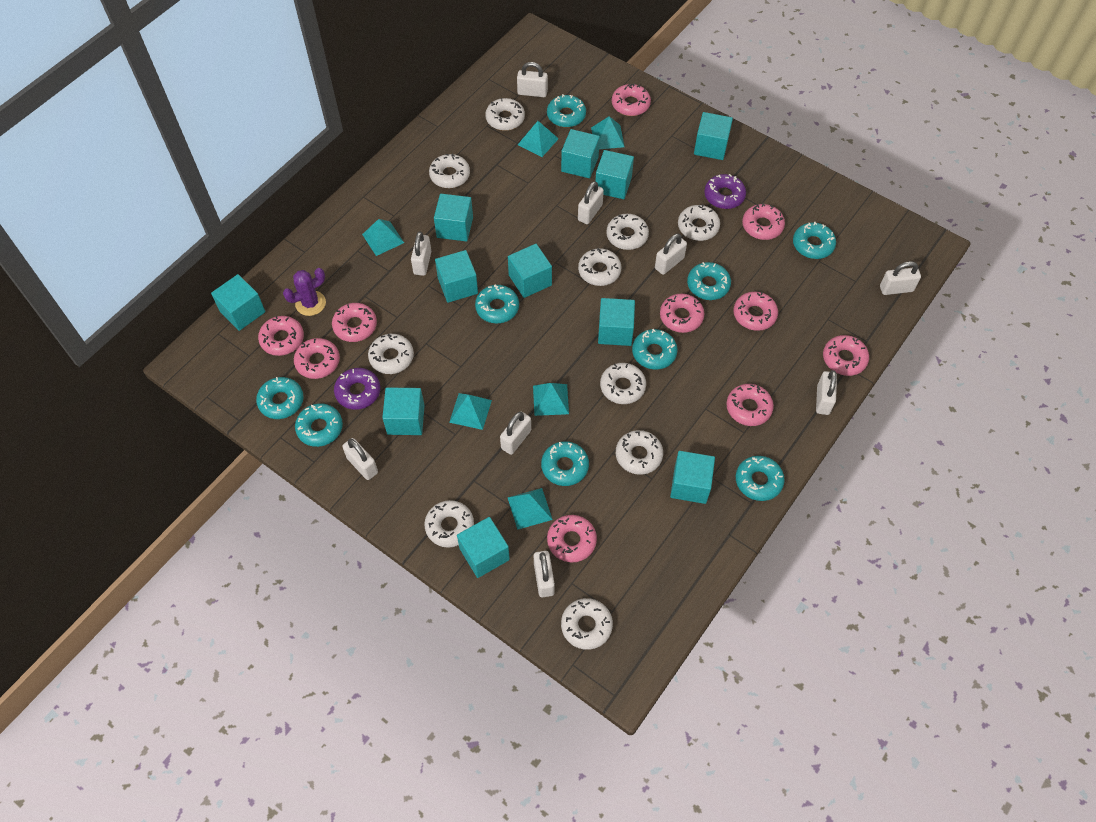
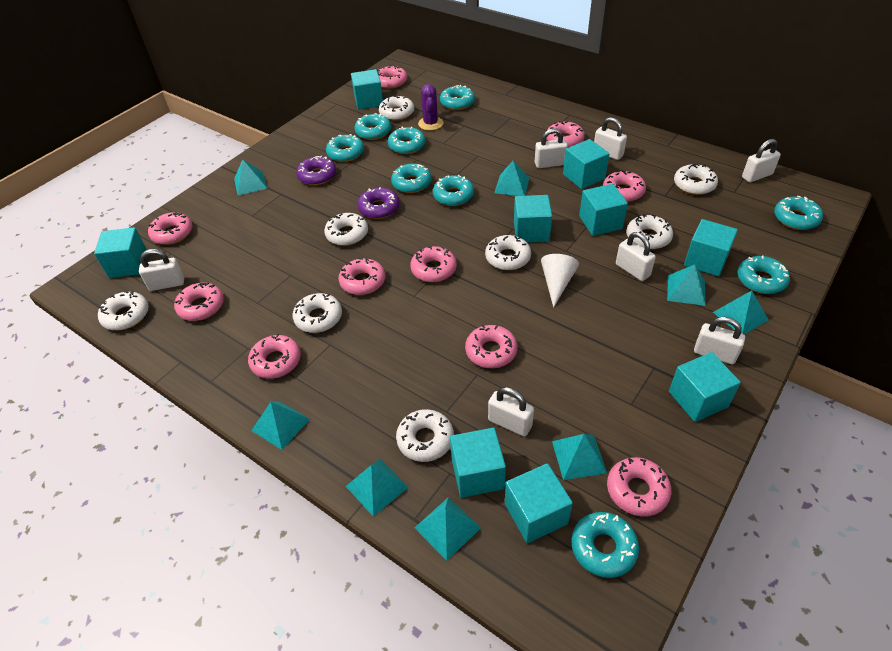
turquoise cube: 11 -> 9
turquoise pyramid: 6 -> 8
white cone: 0 -> 1
white donut: 10 -> 8
white padlock: 9 -> 7

